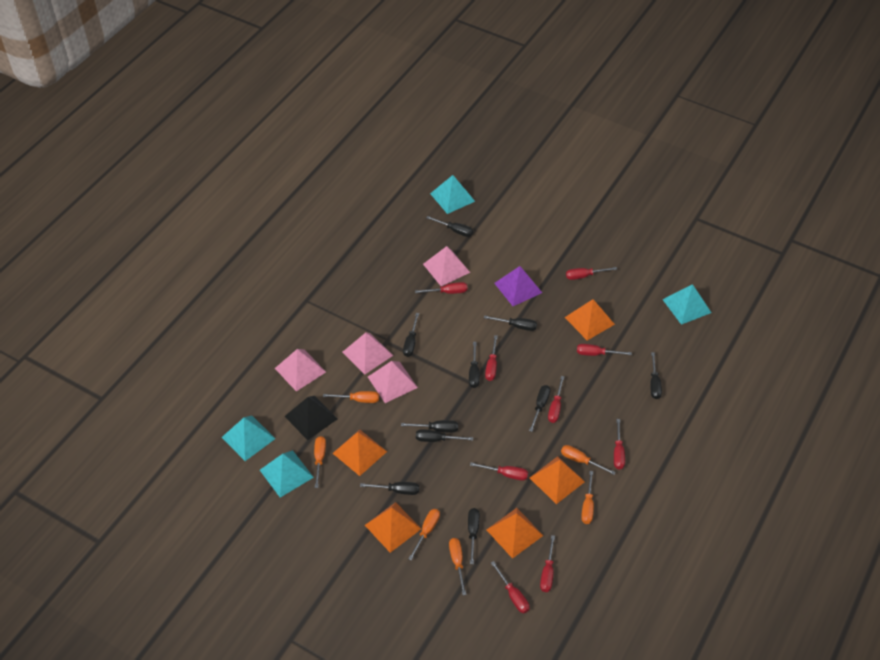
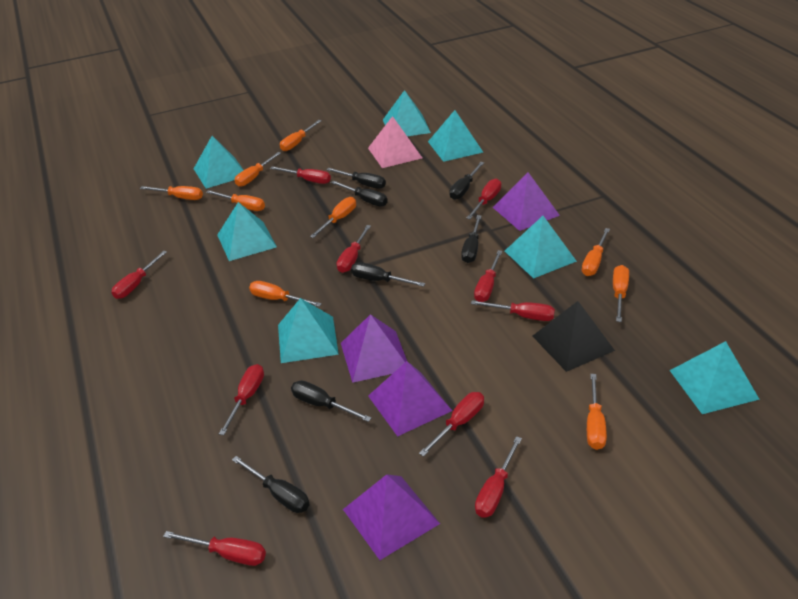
black screwdriver: 10 -> 7
orange pyramid: 5 -> 0
orange screwdriver: 6 -> 9
pink pyramid: 4 -> 1
purple pyramid: 1 -> 4
red screwdriver: 9 -> 10
turquoise pyramid: 4 -> 7

